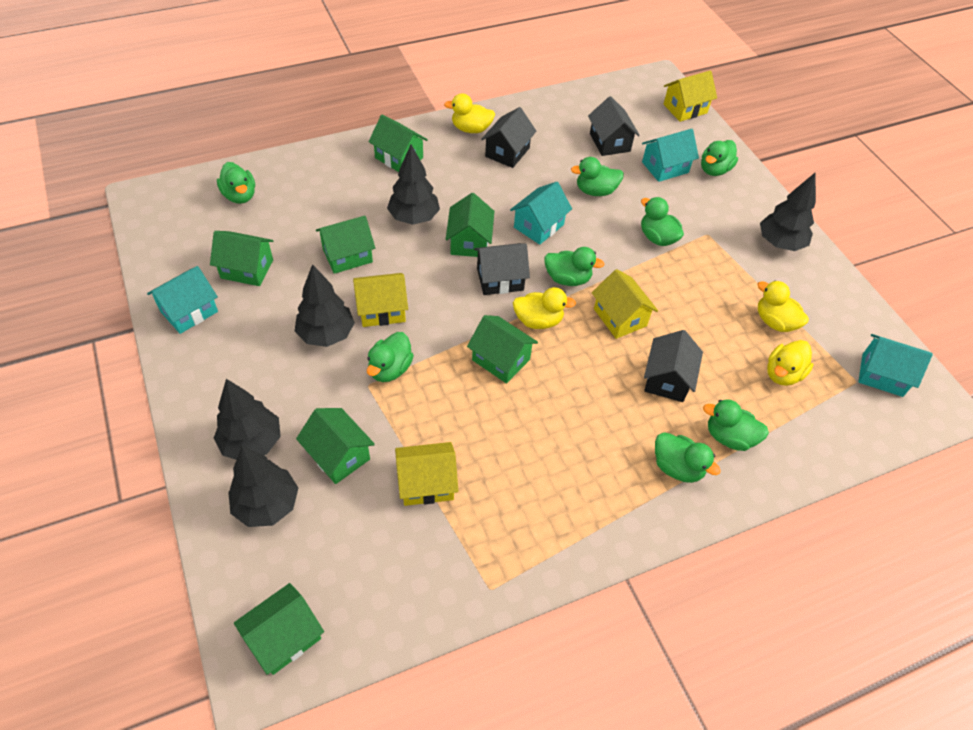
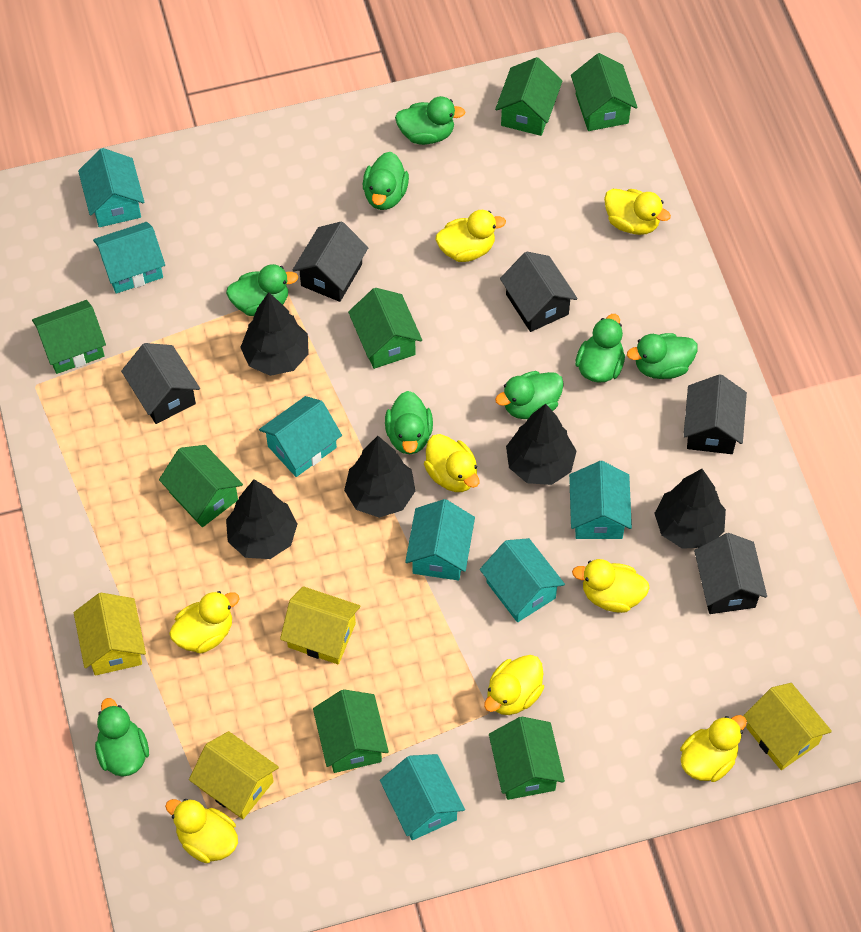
black house: 4 -> 5
turquoise house: 4 -> 7
yellow duck: 4 -> 8

